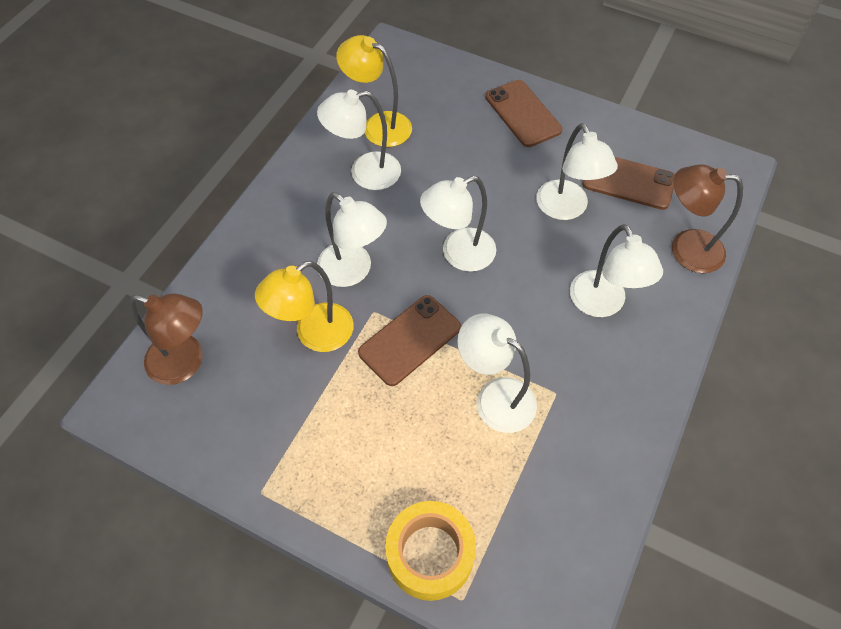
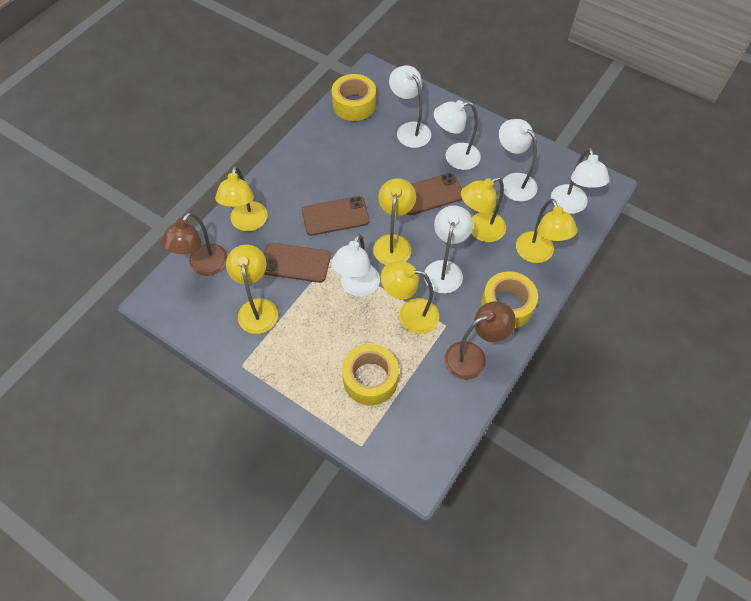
yellow lamp: 2 -> 6
yellow tape: 1 -> 3

